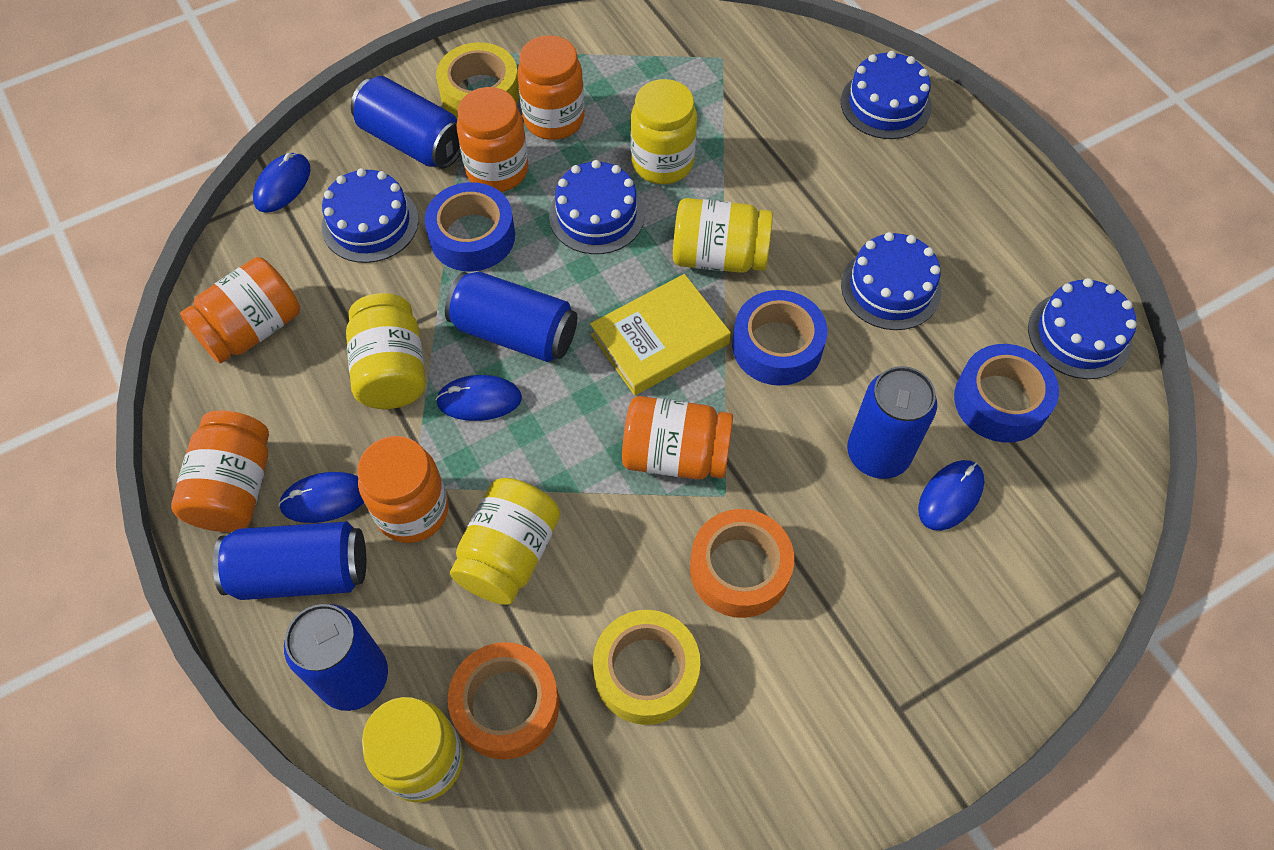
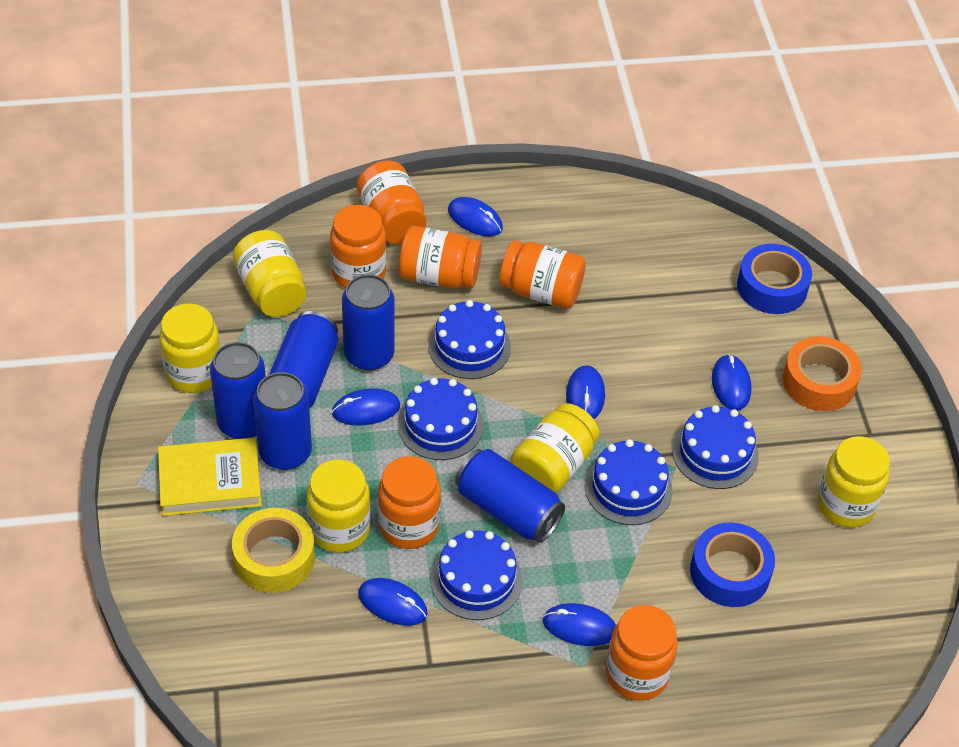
blue mouse: 4 -> 6
blue tape: 3 -> 2
orange tape: 2 -> 1
yellow tape: 2 -> 1

